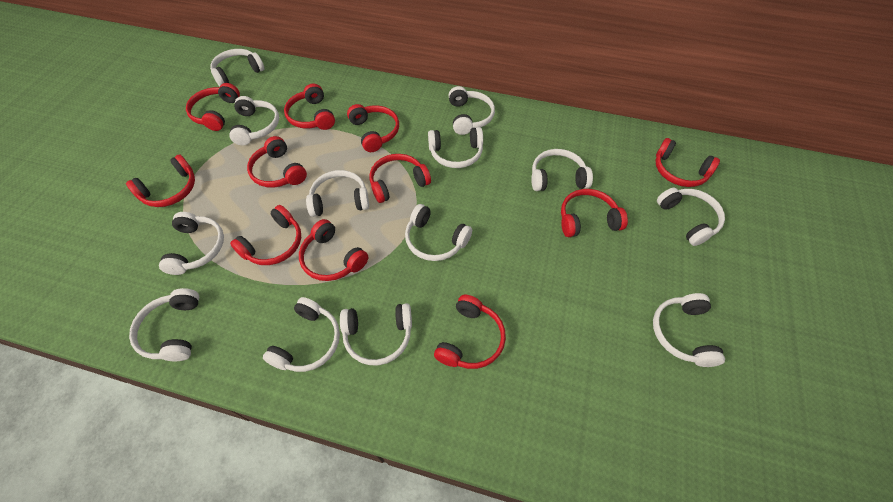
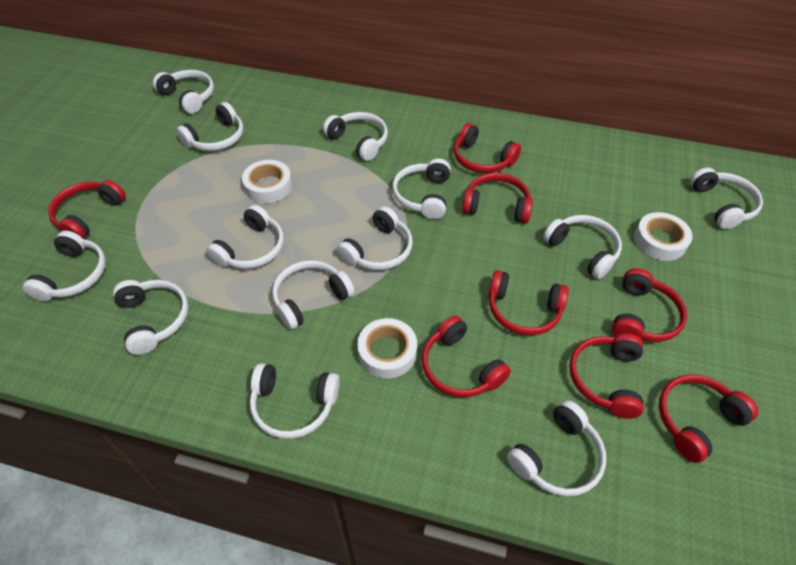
red headphones: 11 -> 8
white tape: 0 -> 3

